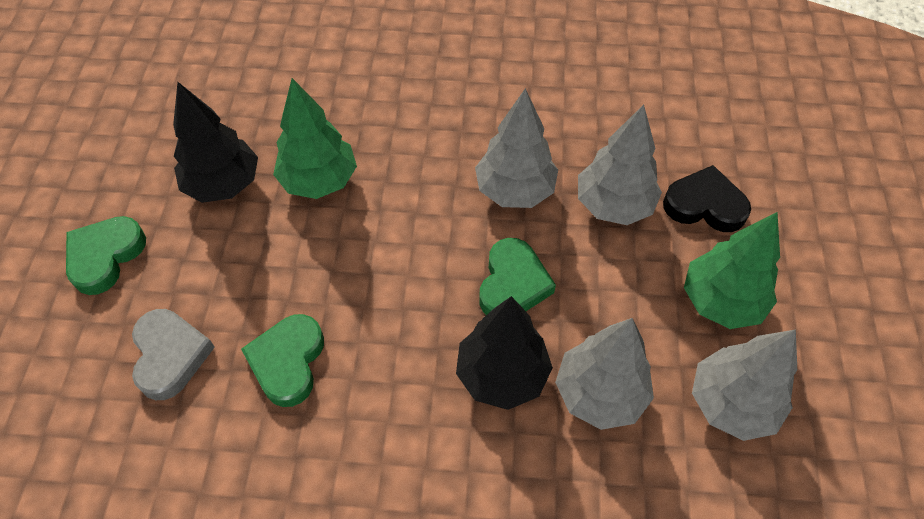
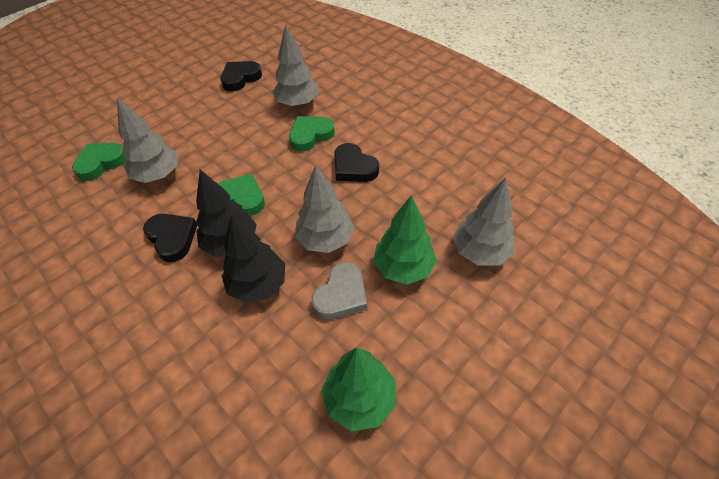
black heart: 1 -> 3

